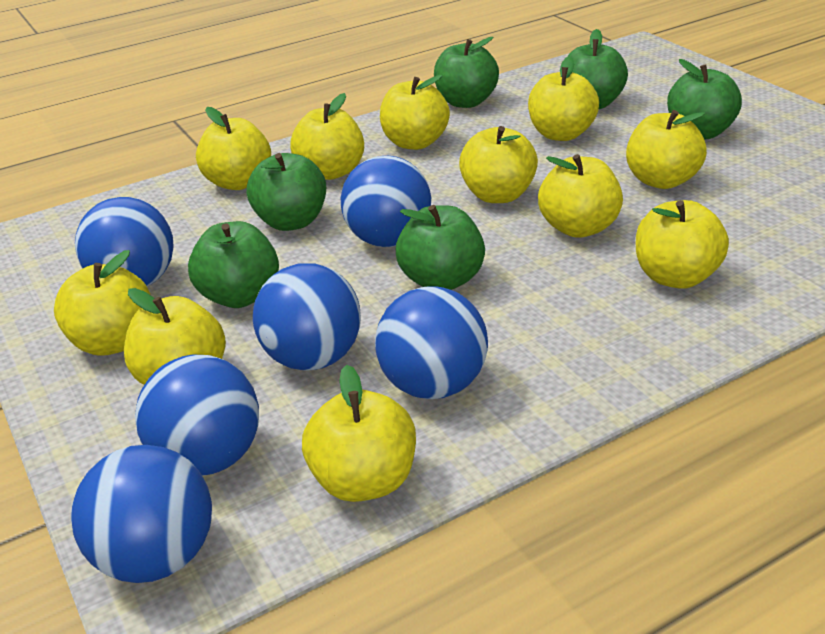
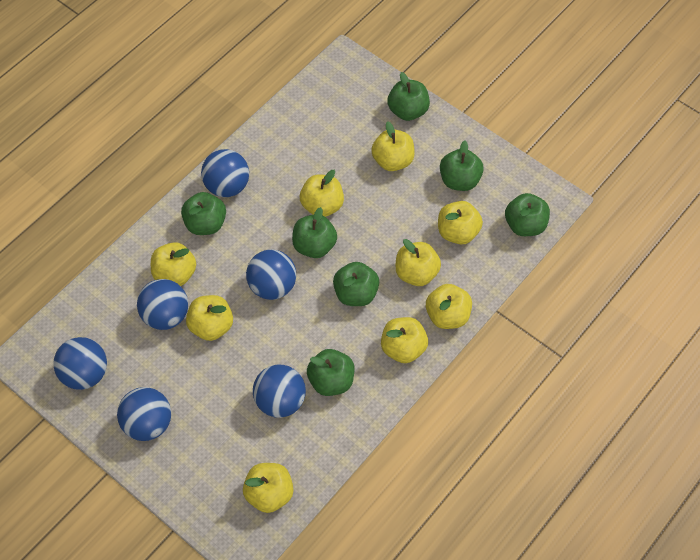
green apple: 6 -> 7
yellow apple: 11 -> 9

